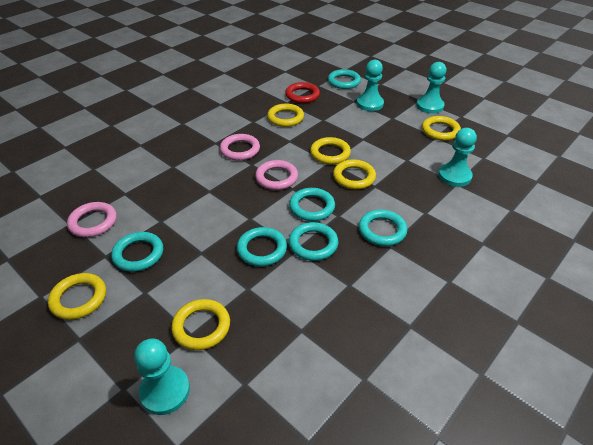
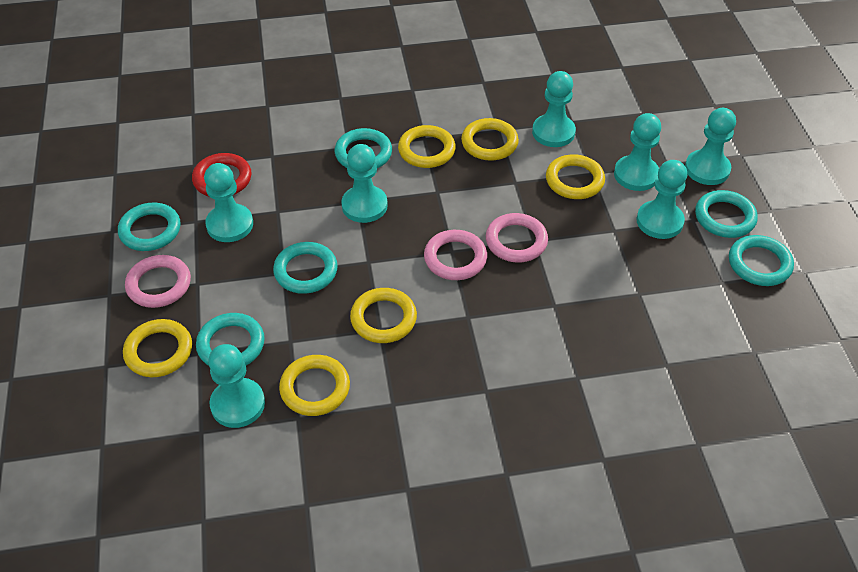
turquoise pawn: 4 -> 7

